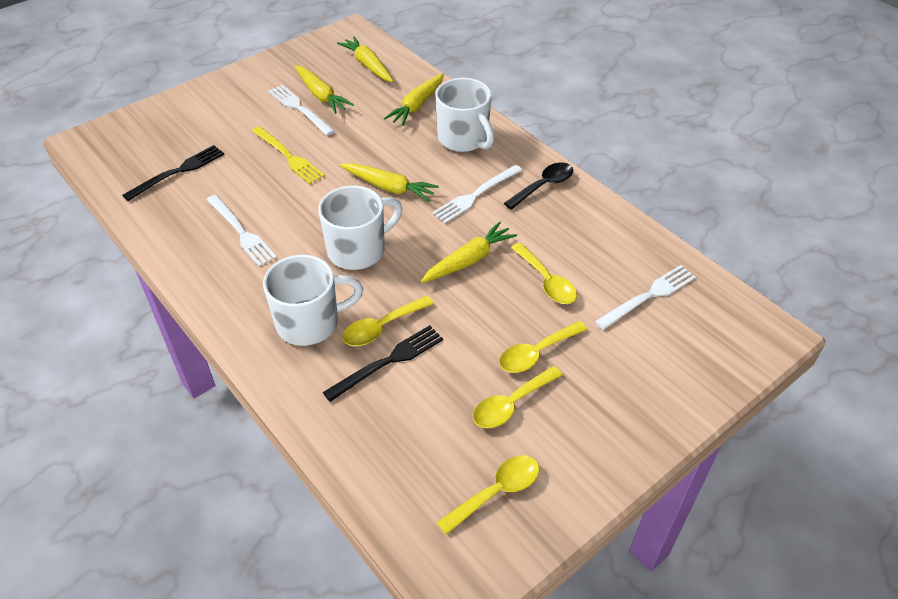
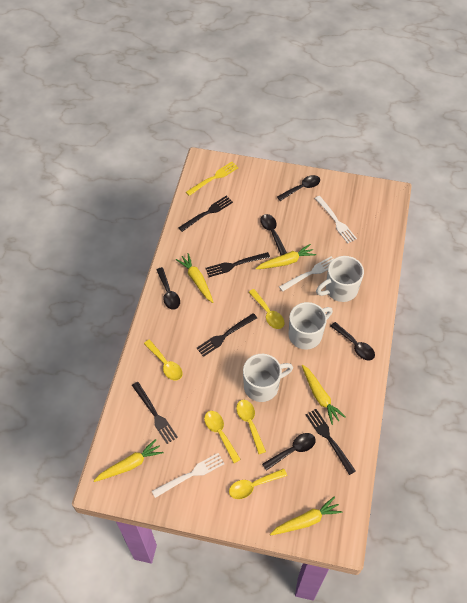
black fork: 2 -> 5
black spoon: 1 -> 5
white fork: 4 -> 3

